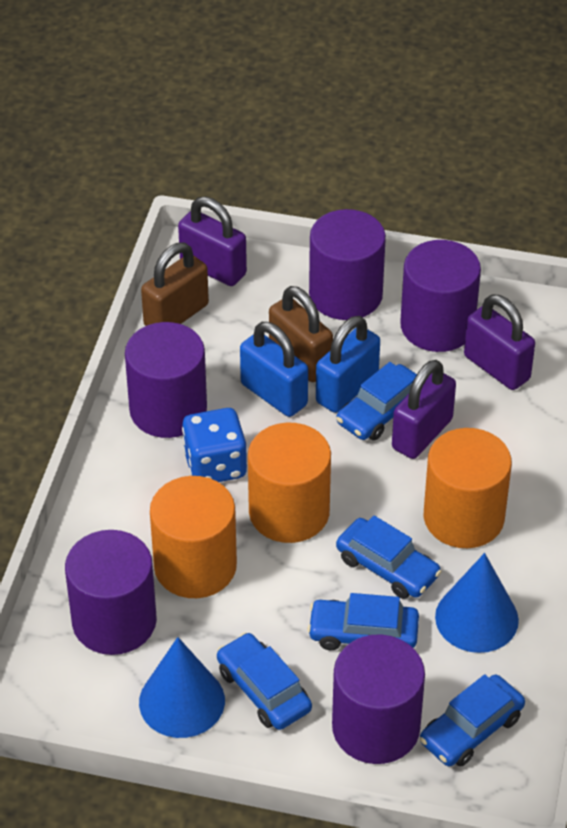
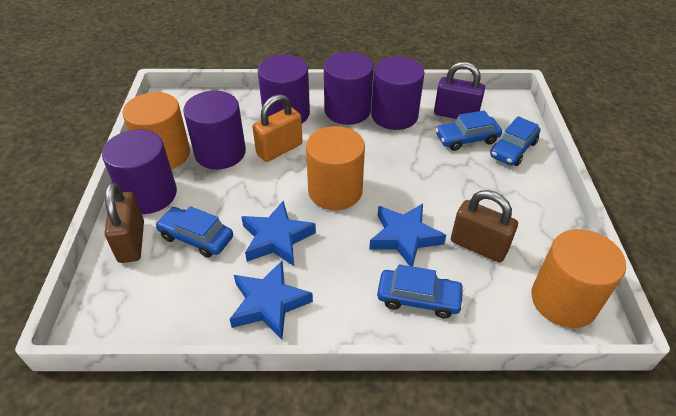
blue car: 5 -> 4
blue cone: 2 -> 0
blue dice: 1 -> 0
blue padlock: 2 -> 0
blue star: 0 -> 3
orange padlock: 0 -> 1
purple padlock: 3 -> 1

